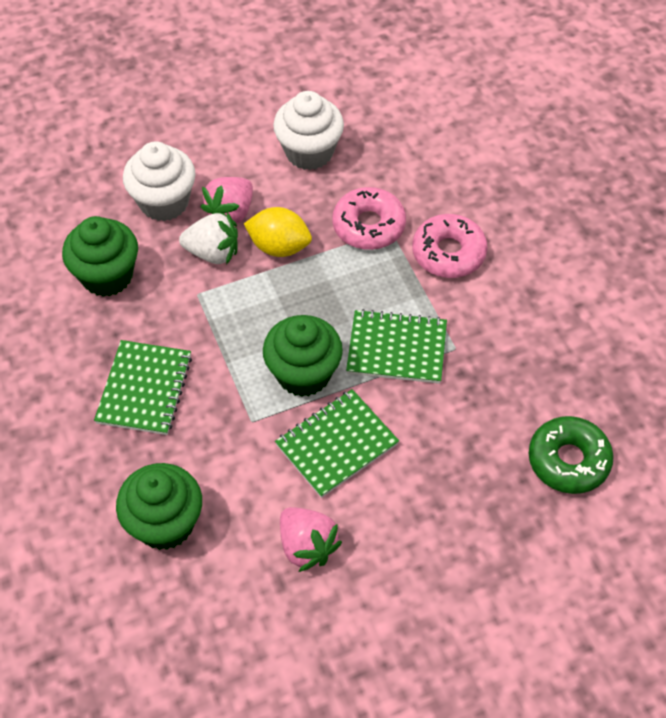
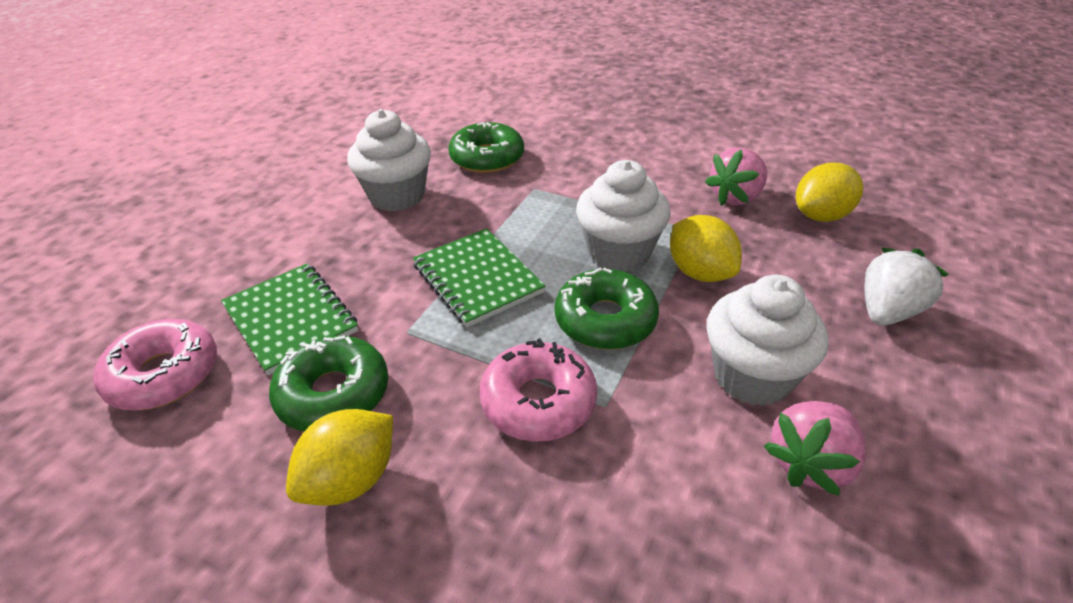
green cupcake: 3 -> 0
green donut: 1 -> 3
green notebook: 3 -> 2
white cupcake: 2 -> 3
yellow lemon: 1 -> 3

